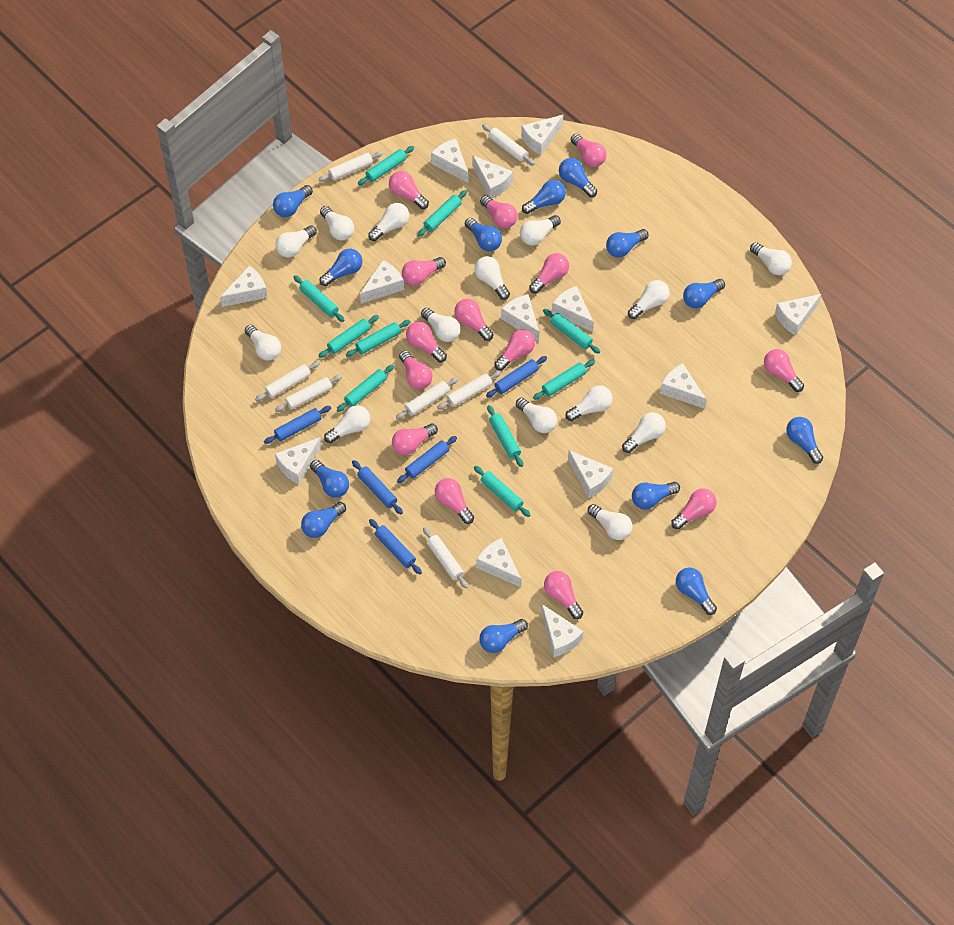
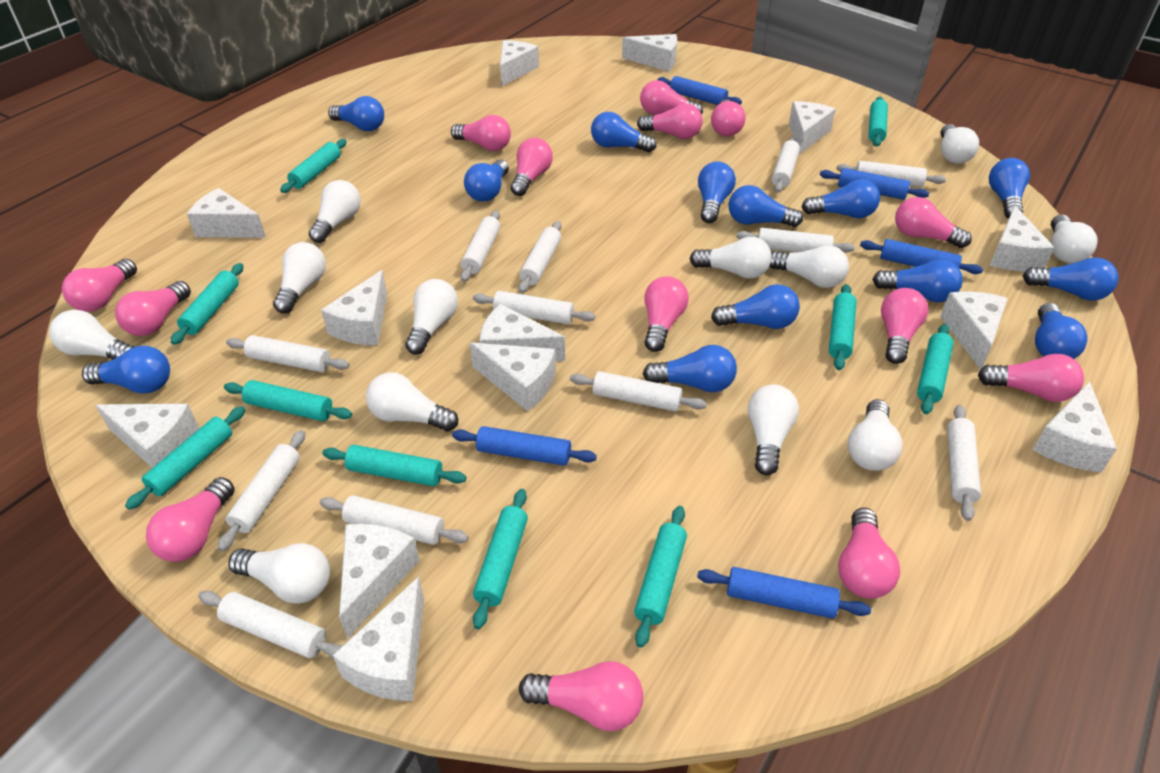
white light bulb: 14 -> 12
white rolling pin: 7 -> 12

